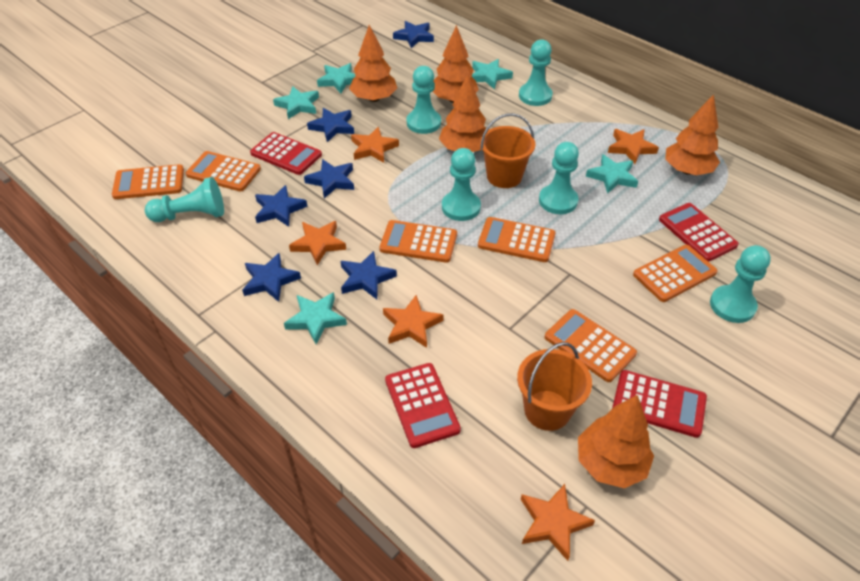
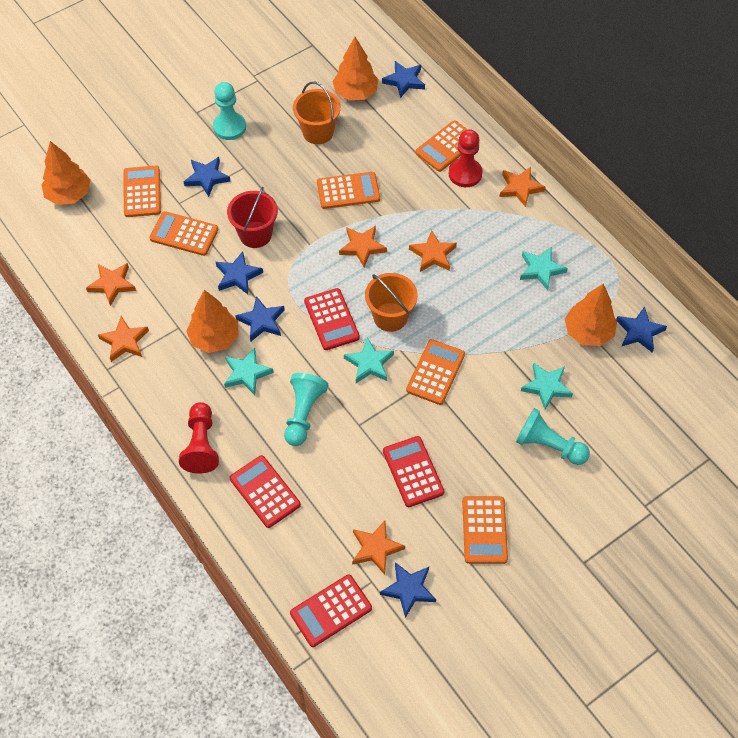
orange star: 5 -> 6
orange tree: 5 -> 4
red bucket: 0 -> 1
red pawn: 0 -> 2
turquoise pawn: 6 -> 3
turquoise star: 5 -> 4

